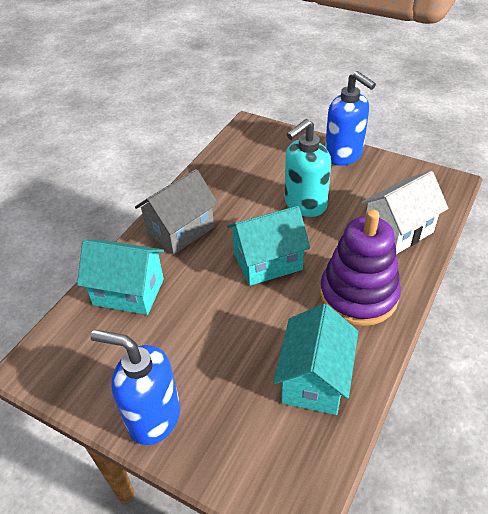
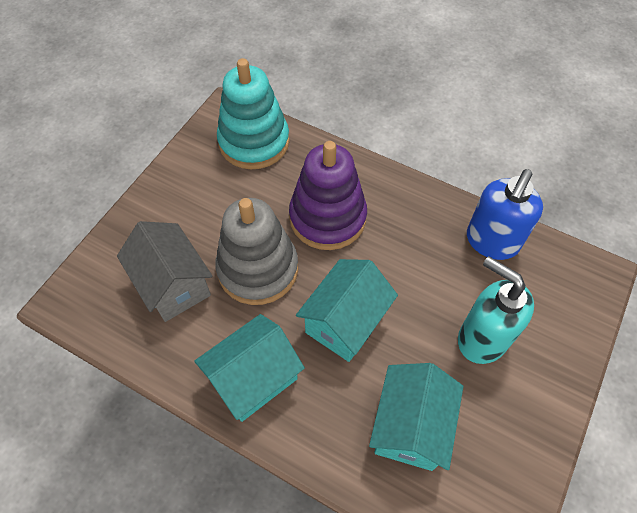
blue soap dispenser: 2 -> 1
grey stacking toy: 0 -> 1
turquoise stacking toy: 0 -> 1
white house: 1 -> 0

